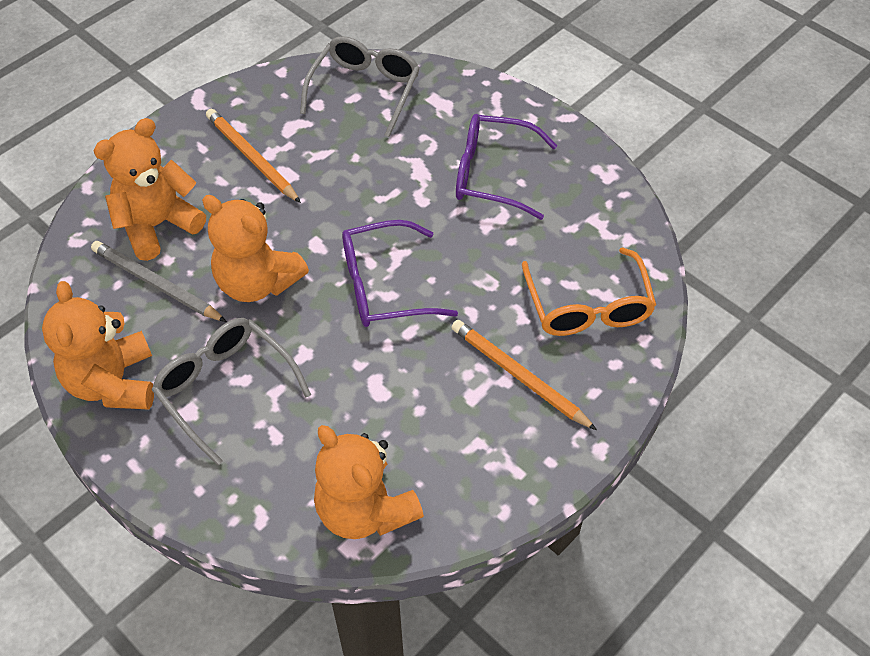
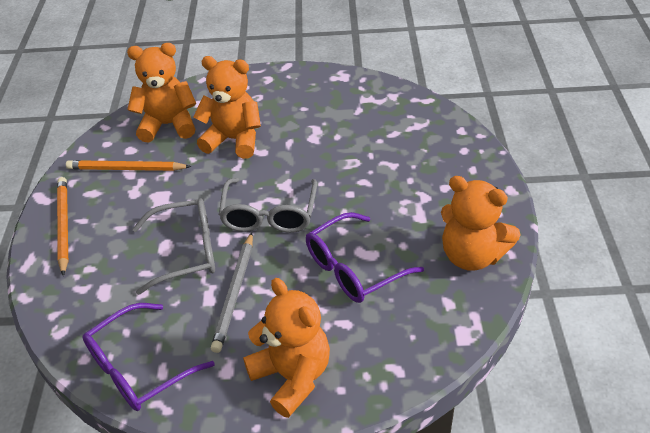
orange glasses: 1 -> 0

